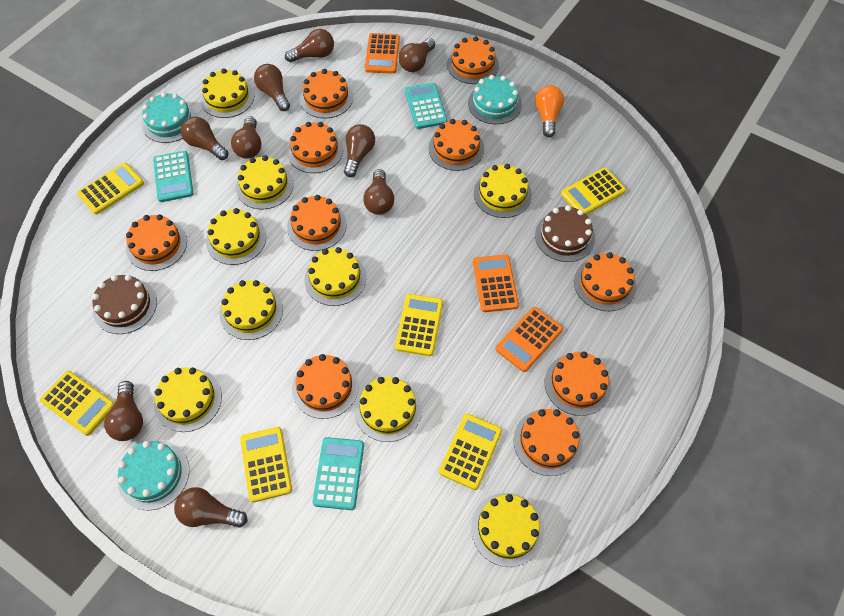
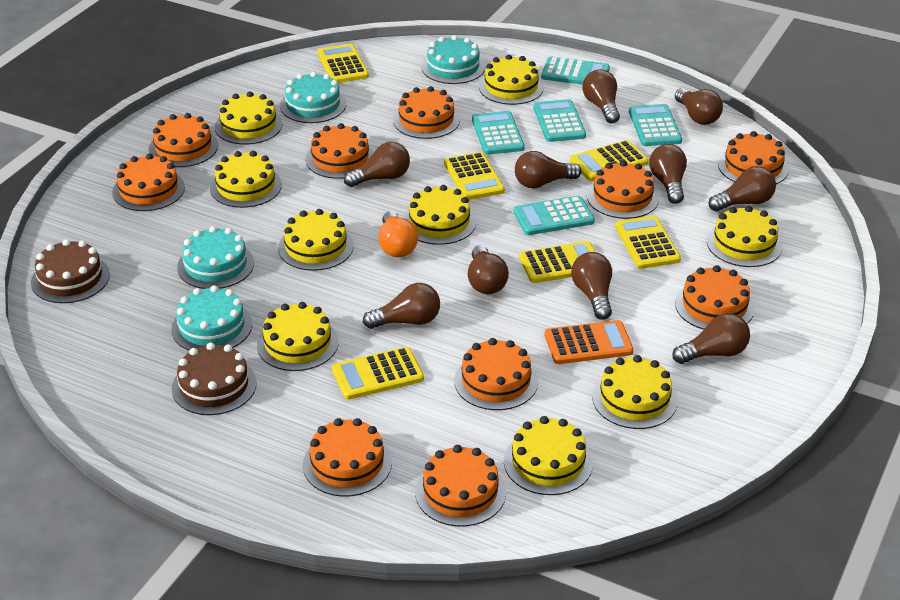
brown light bulb: 9 -> 10
orange calculator: 3 -> 1
turquoise cake: 3 -> 4
turquoise calculator: 3 -> 5

